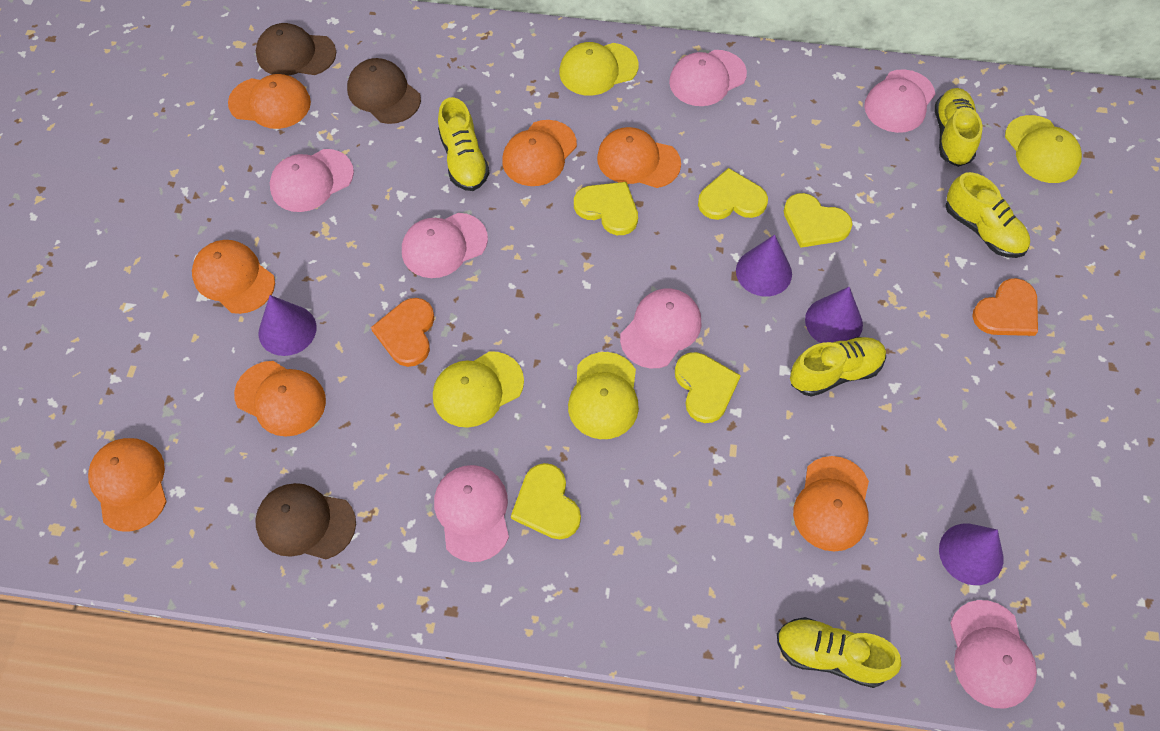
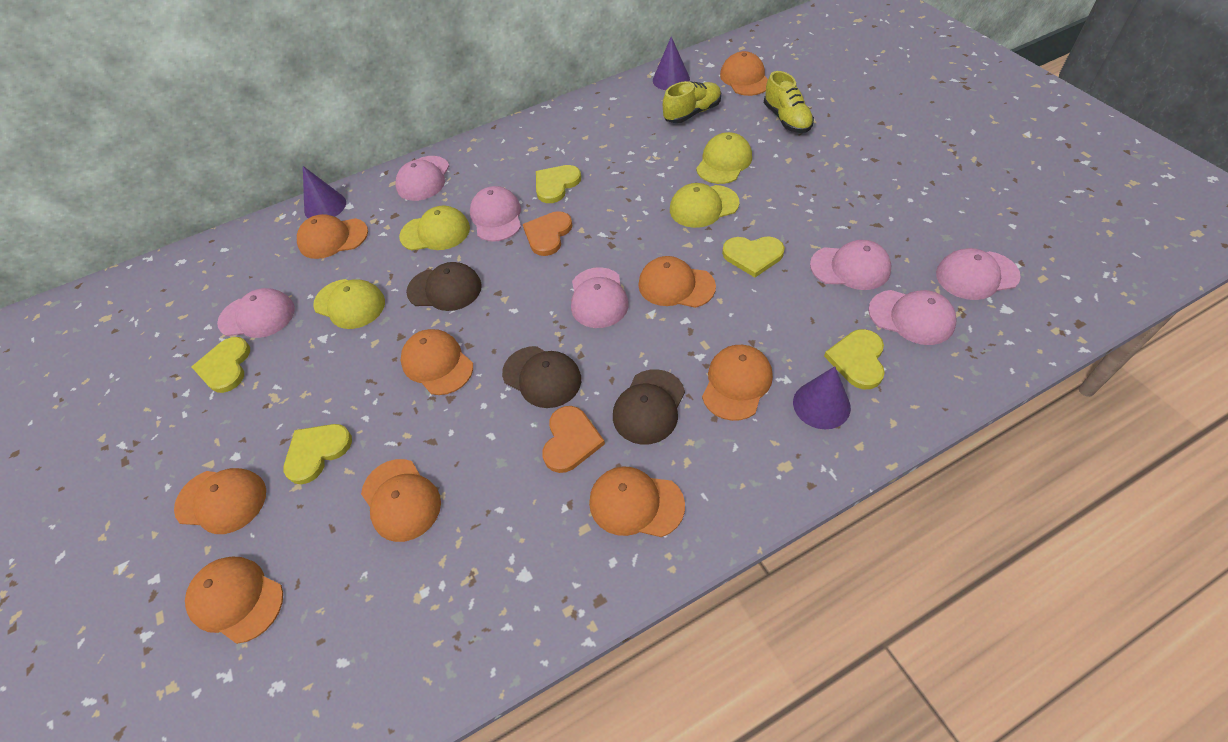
orange cap: 7 -> 9
purple cone: 4 -> 3
yellow shoe: 5 -> 2

